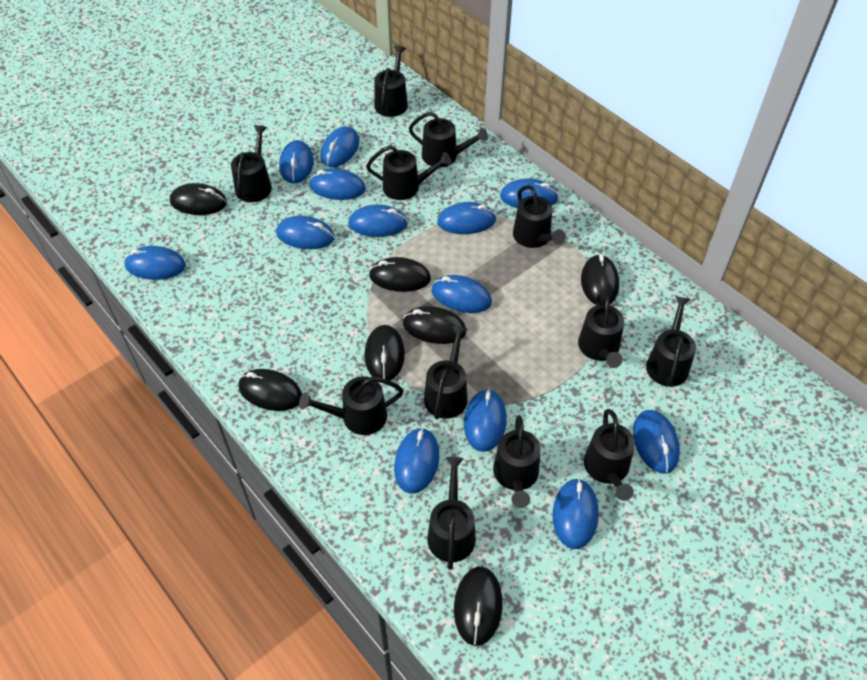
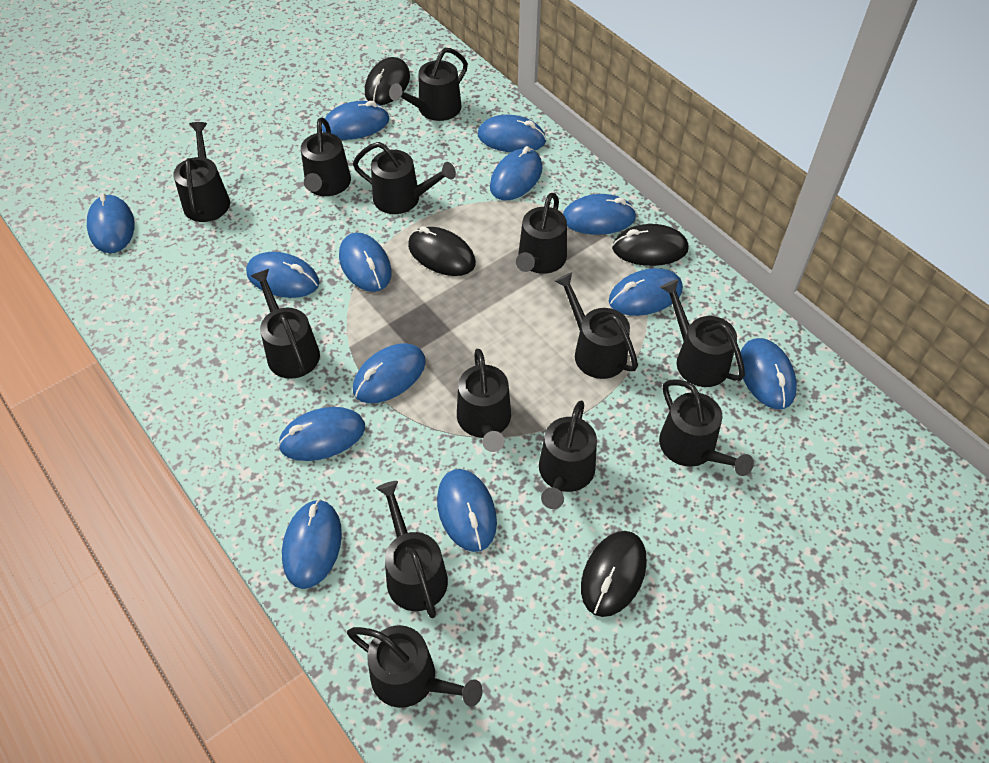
black mouse: 7 -> 4
black watering can: 12 -> 13

